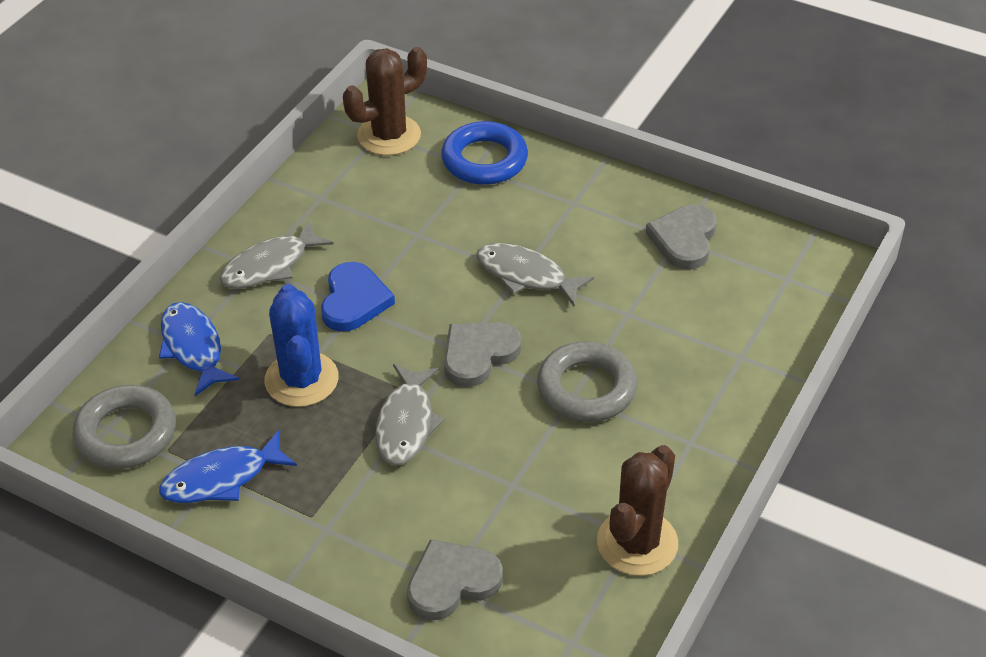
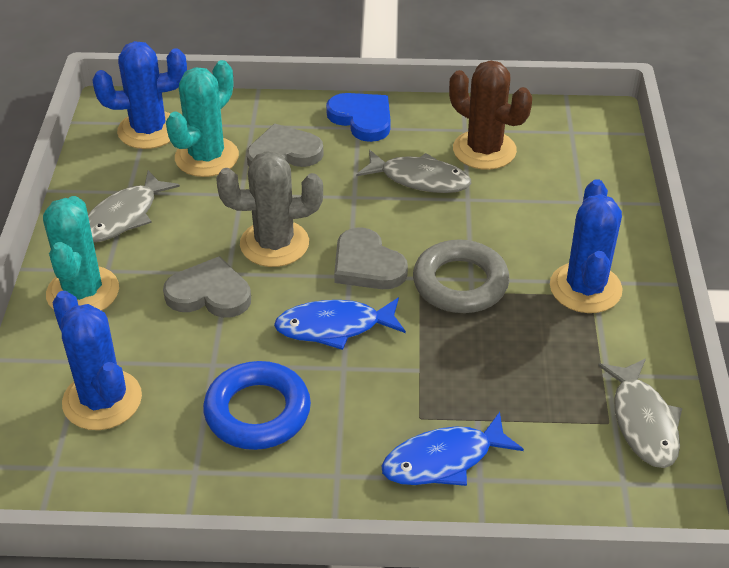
blue cactus: 1 -> 3
brown cactus: 2 -> 1
grey cactus: 0 -> 1
grey ring: 2 -> 1
turquoise cactus: 0 -> 2

